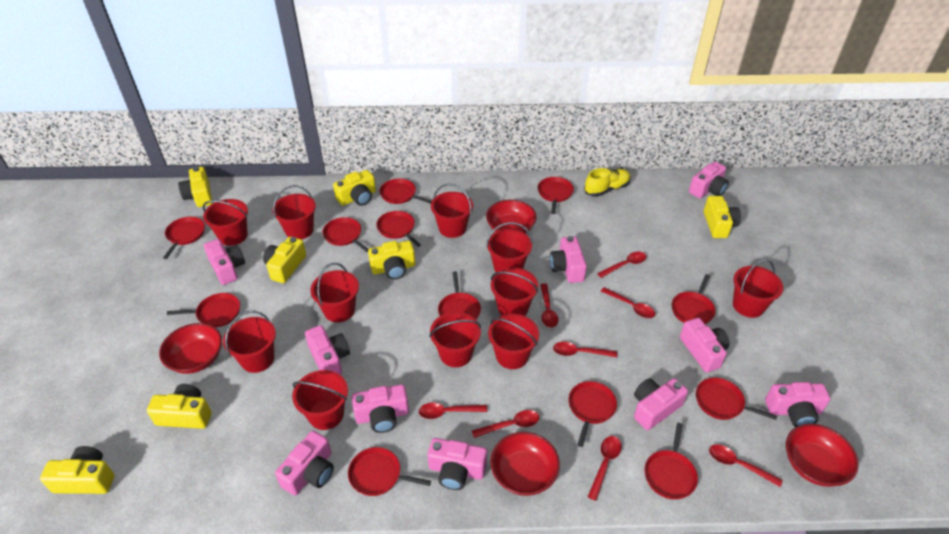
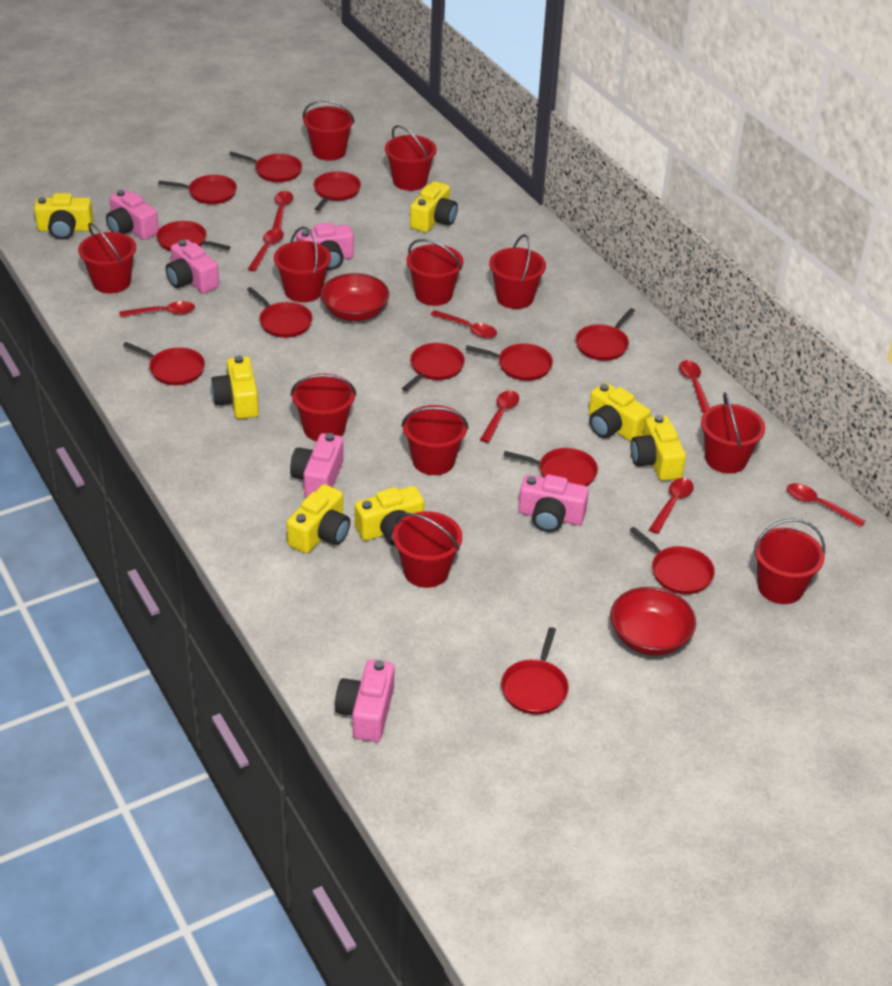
pink camera: 10 -> 6
red bowl: 4 -> 2
yellow shoe: 1 -> 0

